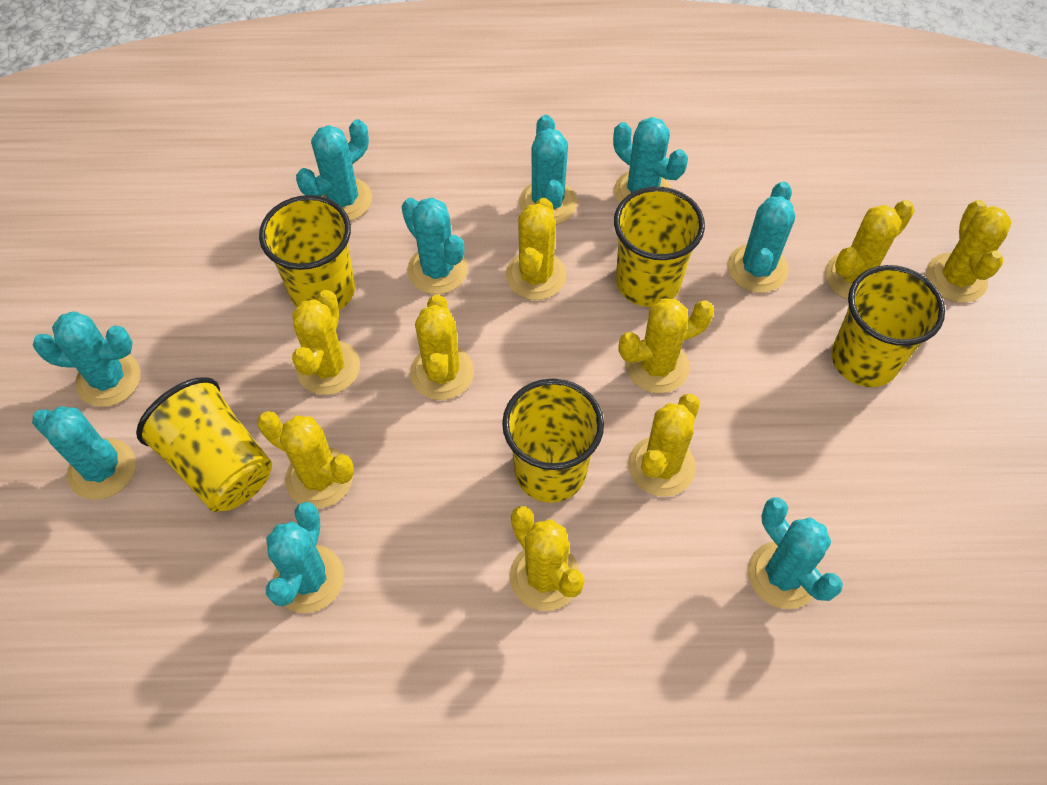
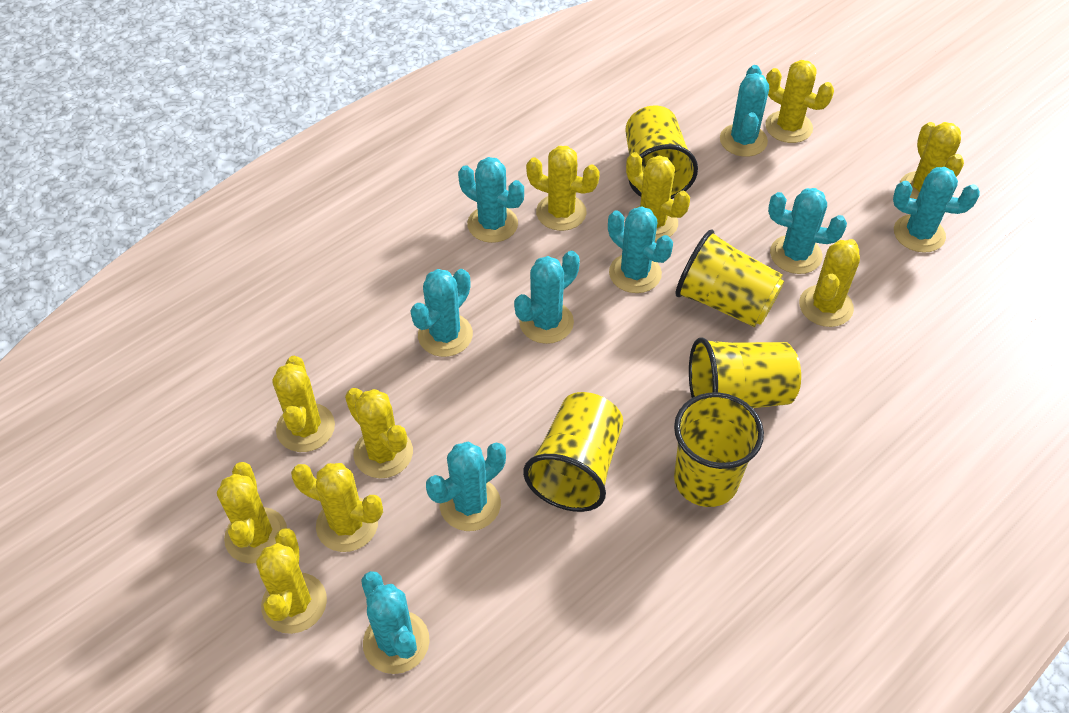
yellow cactus: 9 -> 10

